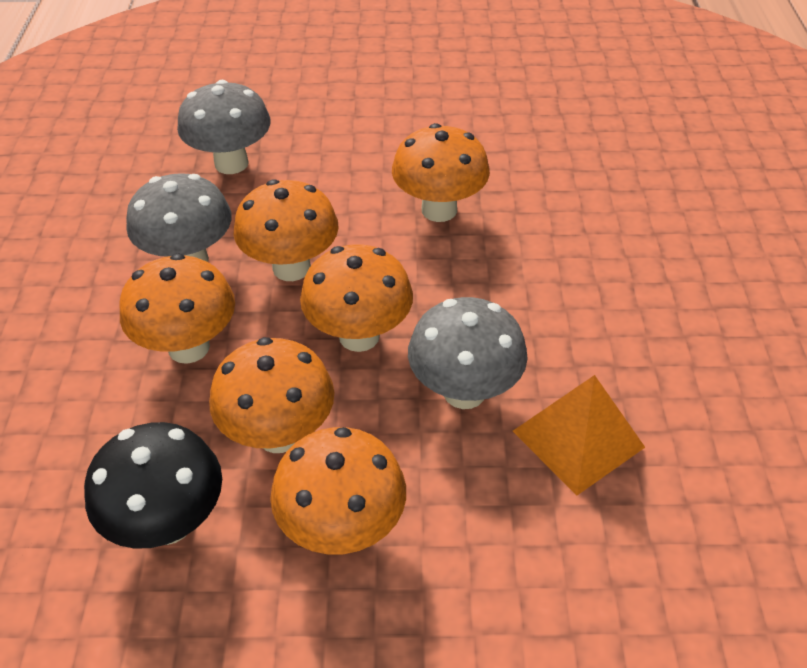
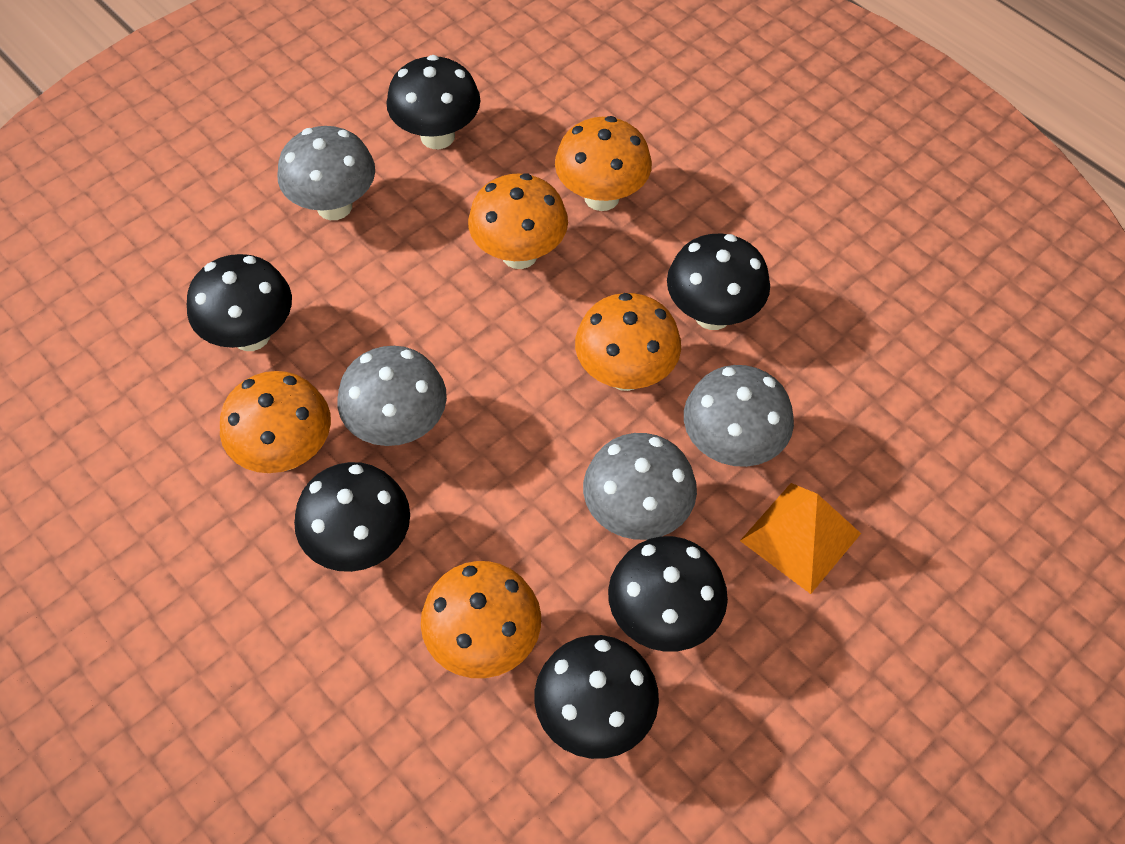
black mushroom: 1 -> 6
grey mushroom: 3 -> 4
orange mushroom: 6 -> 5

